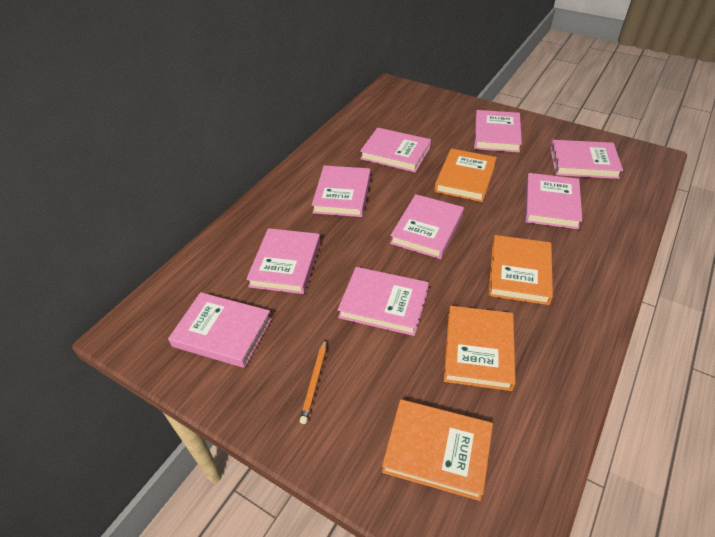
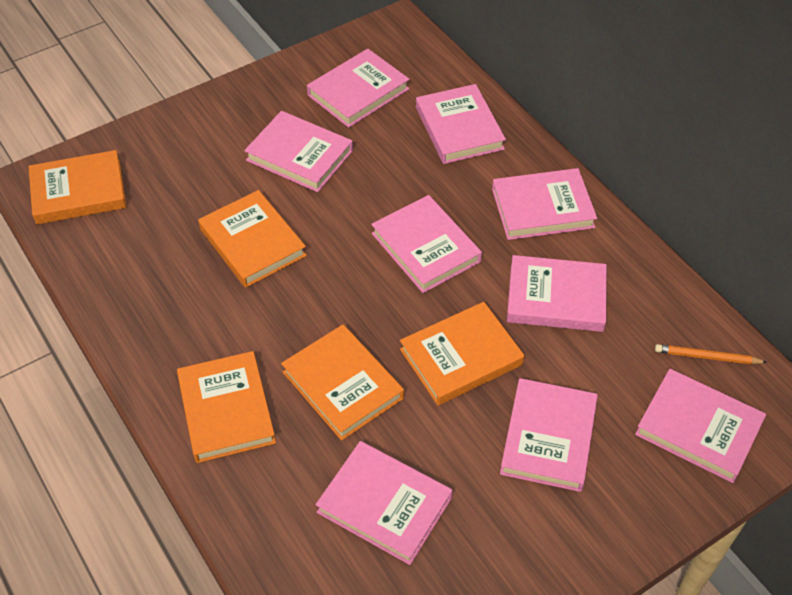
orange book: 4 -> 5

